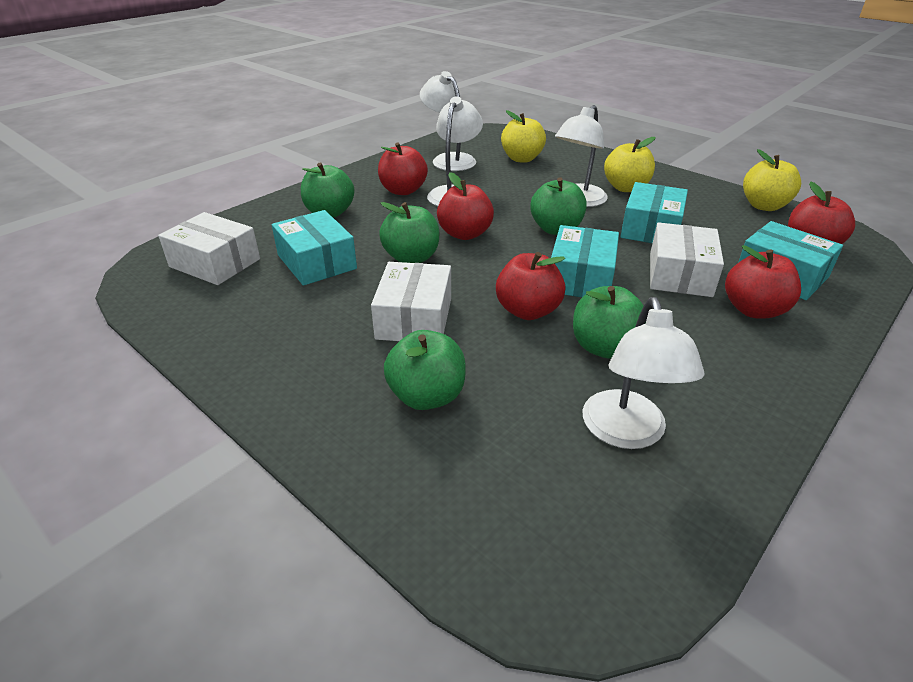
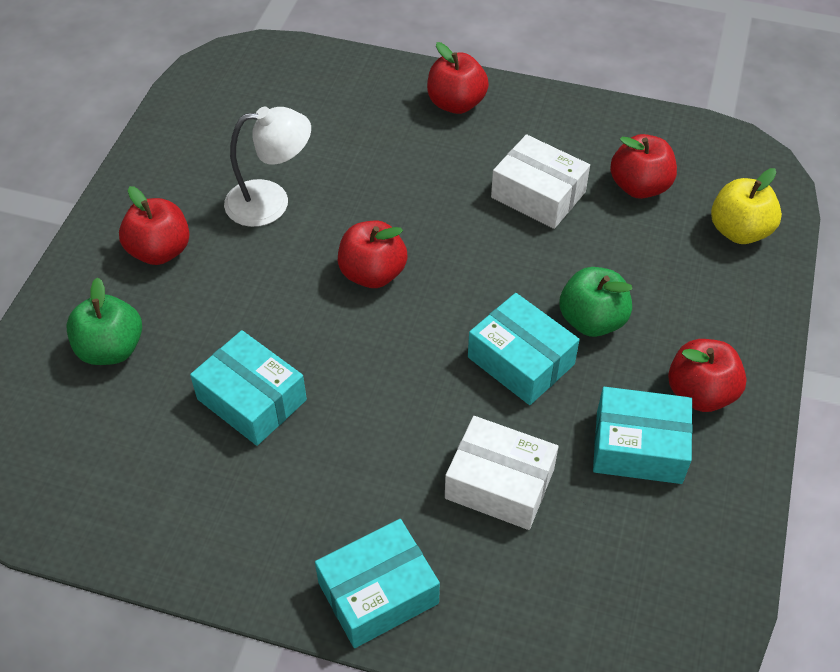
green apple: 5 -> 2
white box: 3 -> 2
white lamp: 4 -> 1
yellow apple: 3 -> 1

